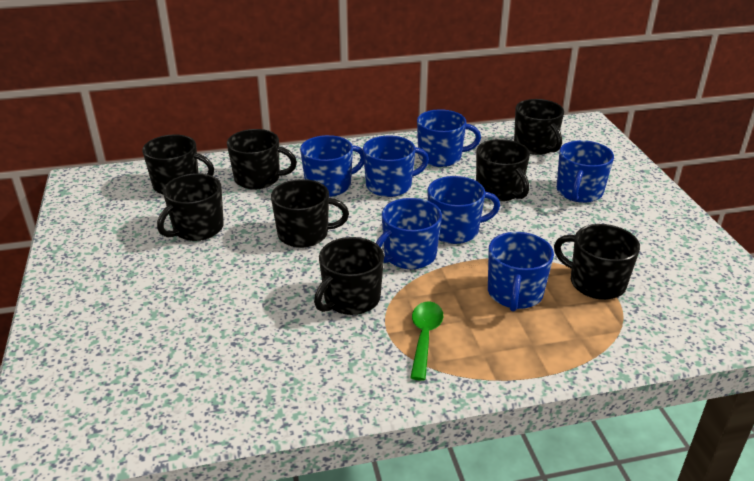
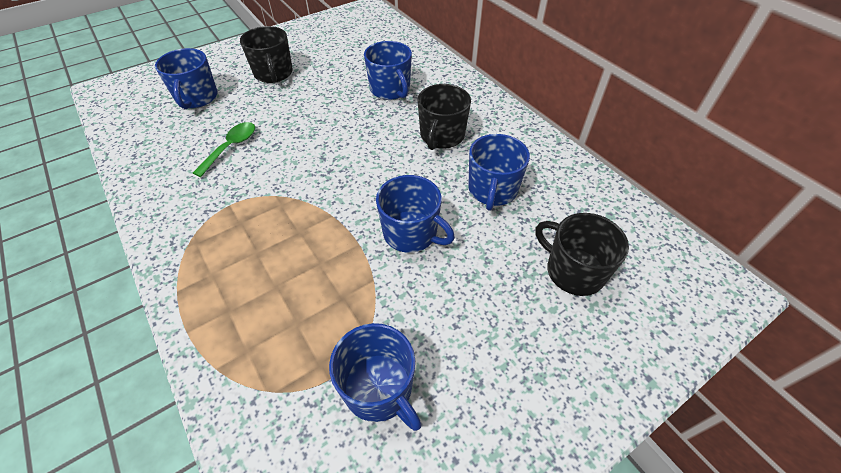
black mug: 8 -> 3
blue mug: 7 -> 5

